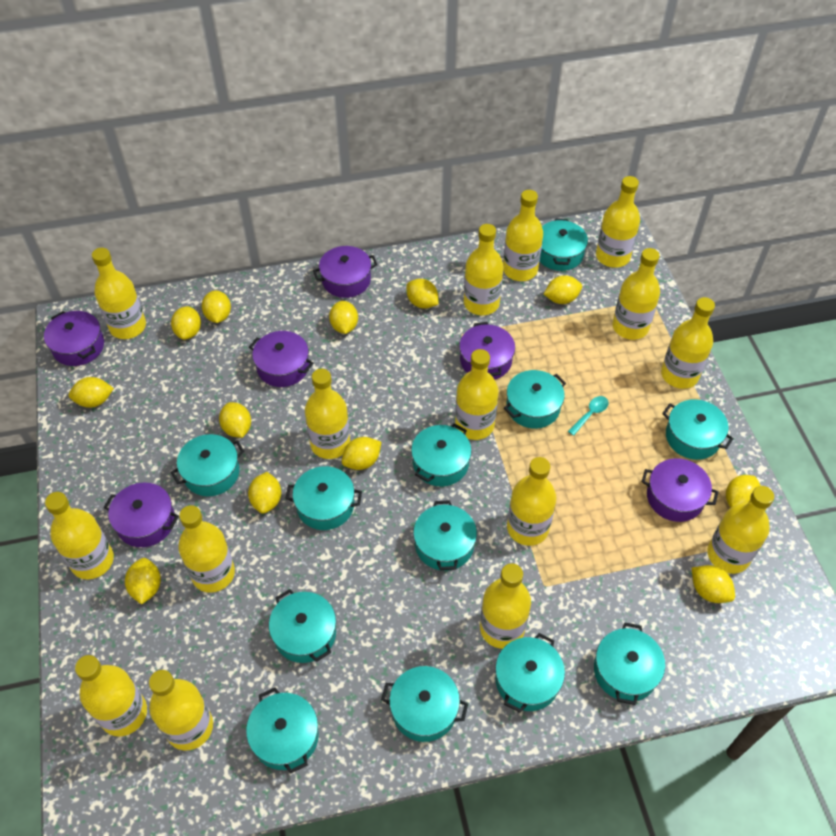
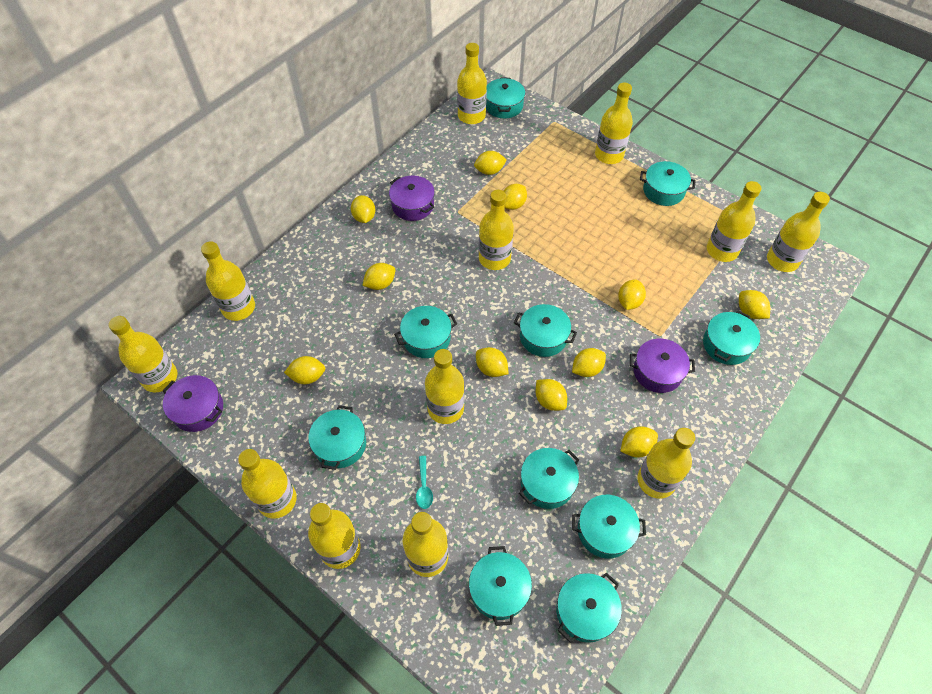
purple pot: 6 -> 3
turquoise pot: 12 -> 10
yellow bottle: 15 -> 12
yellow lemon: 12 -> 11

